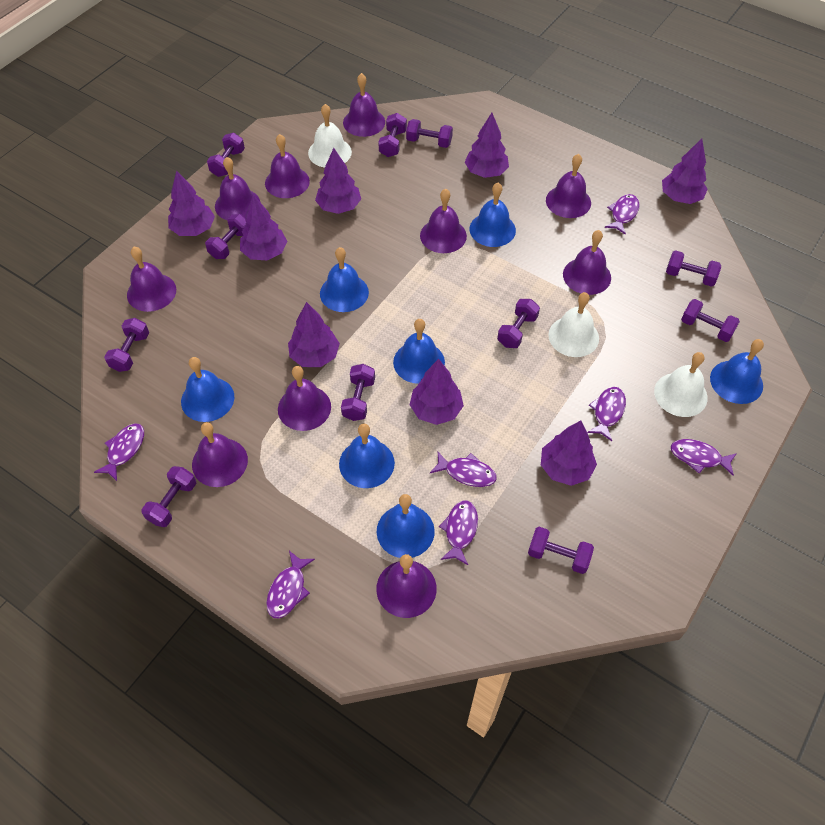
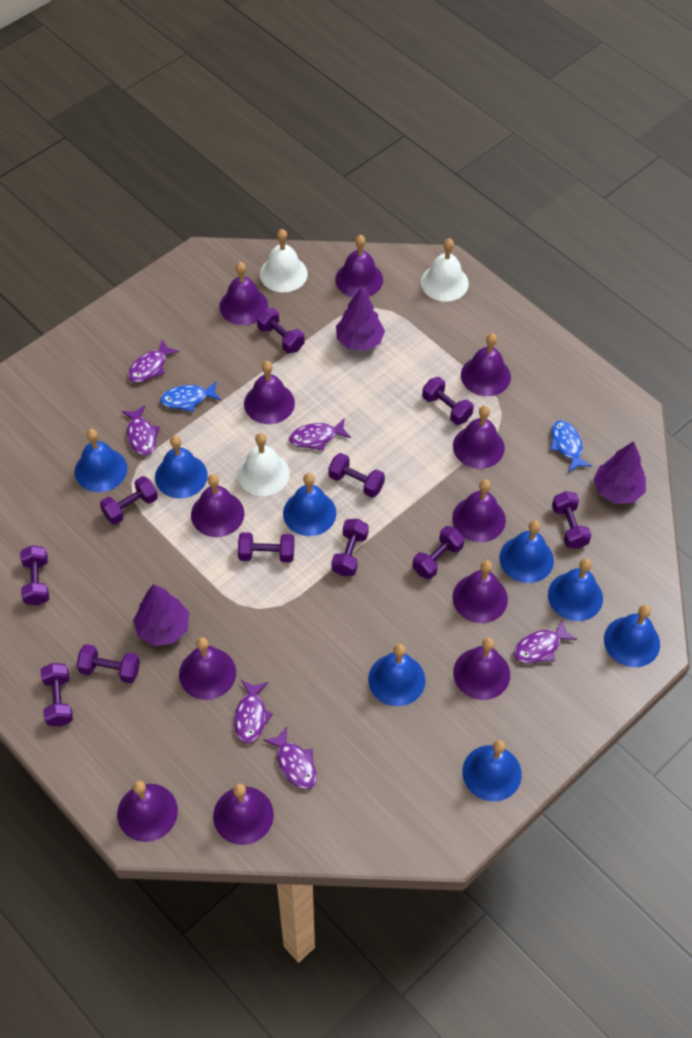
blue bell: 7 -> 8
blue fish: 0 -> 2
purple bell: 10 -> 12
purple fish: 7 -> 6
purple tree: 8 -> 3

